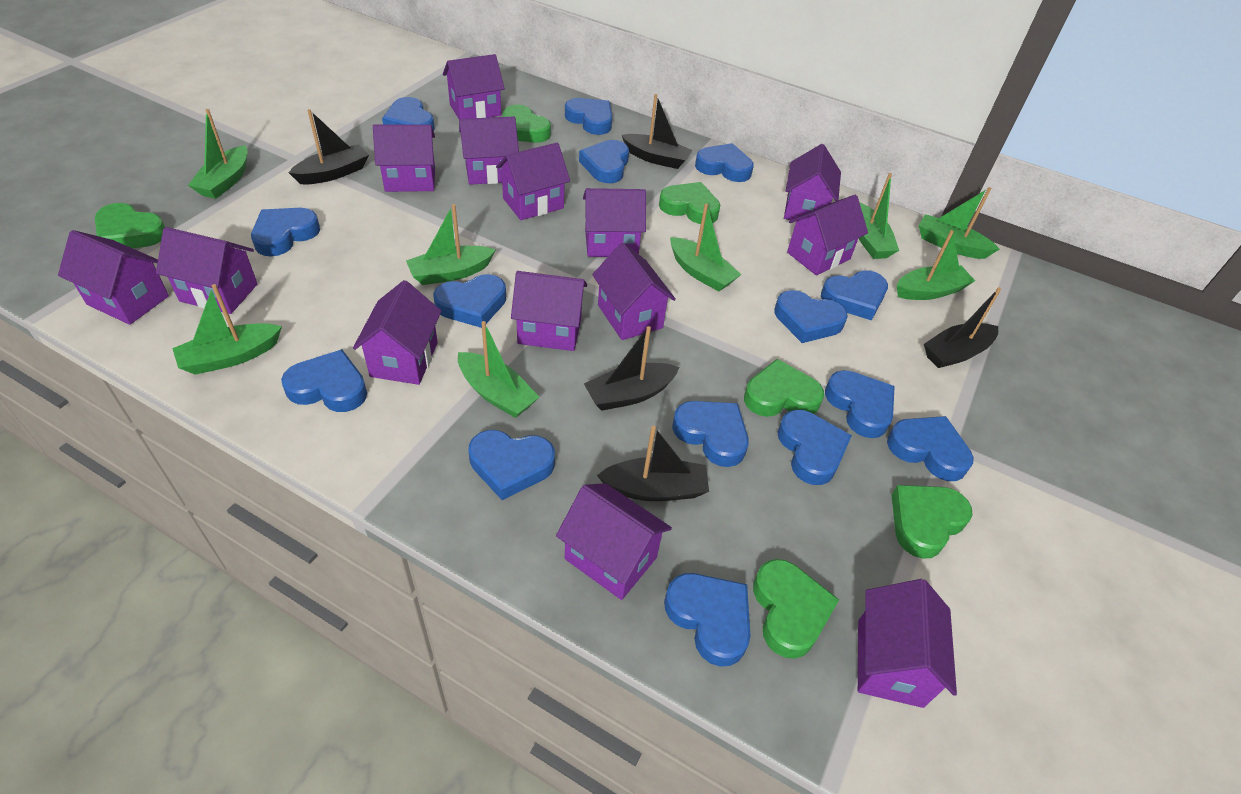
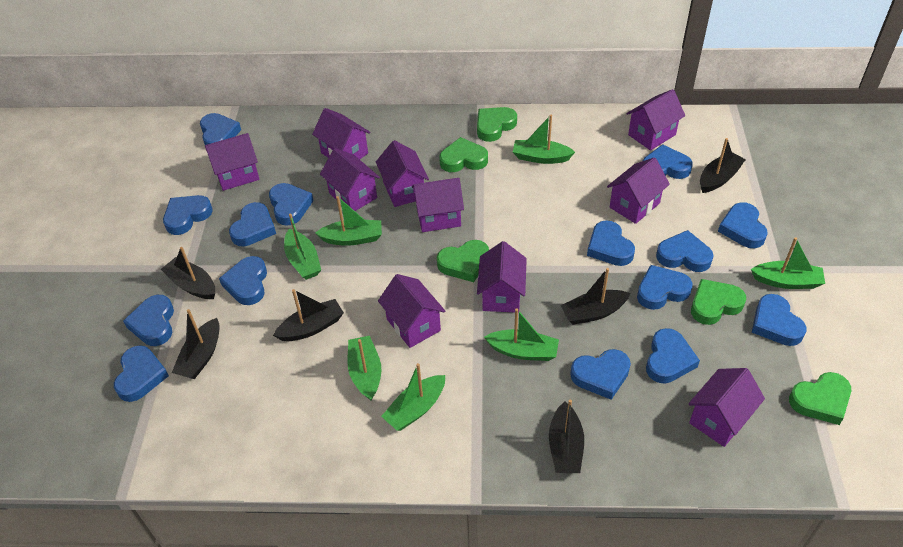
black boat: 5 -> 6
green boat: 8 -> 7
green heart: 6 -> 5
purple house: 14 -> 10

